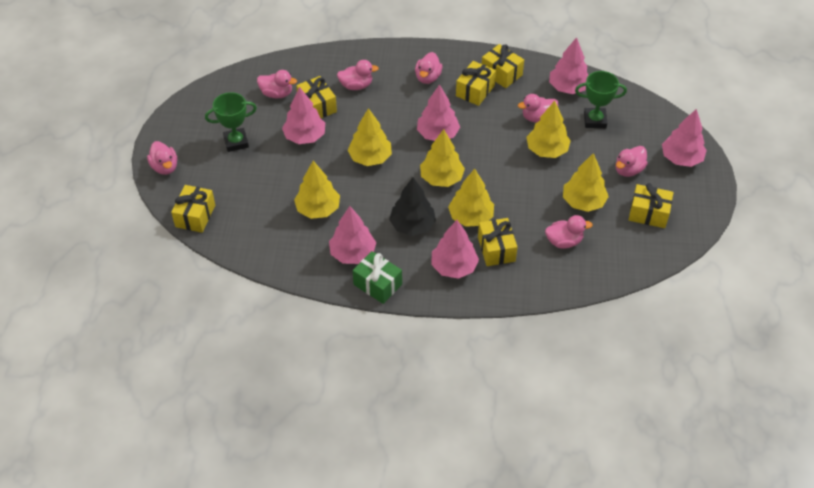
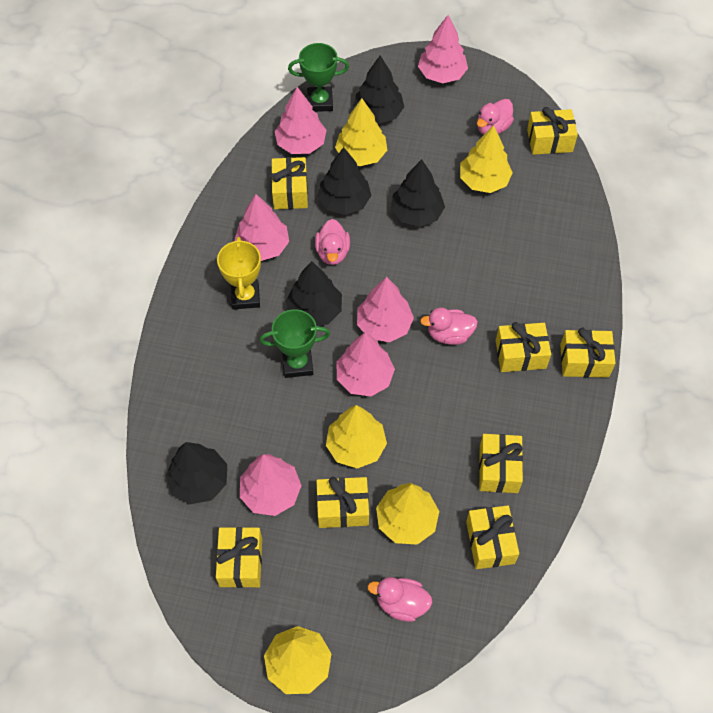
black tree: 1 -> 5
green gift: 1 -> 0
pink duck: 7 -> 4
yellow gift: 6 -> 8
yellow tree: 6 -> 5
yellow trophy: 0 -> 1

